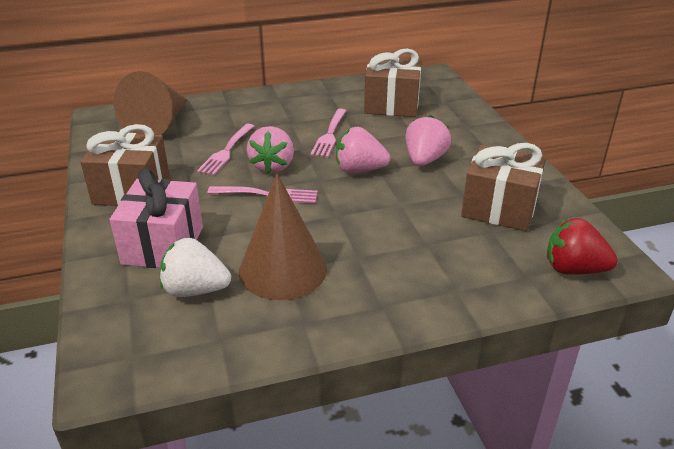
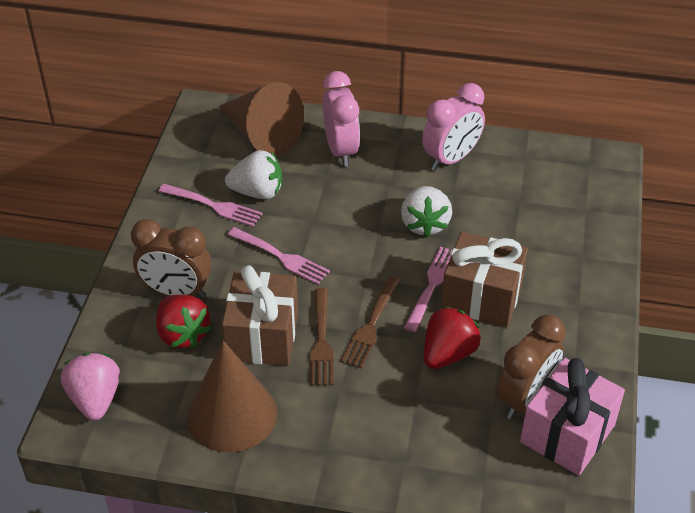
brown clock: 0 -> 2
brown fork: 0 -> 2
brown gift: 3 -> 2
pink clock: 0 -> 2
pink strawberry: 3 -> 1
red strawberry: 1 -> 2
white strawberry: 1 -> 2

